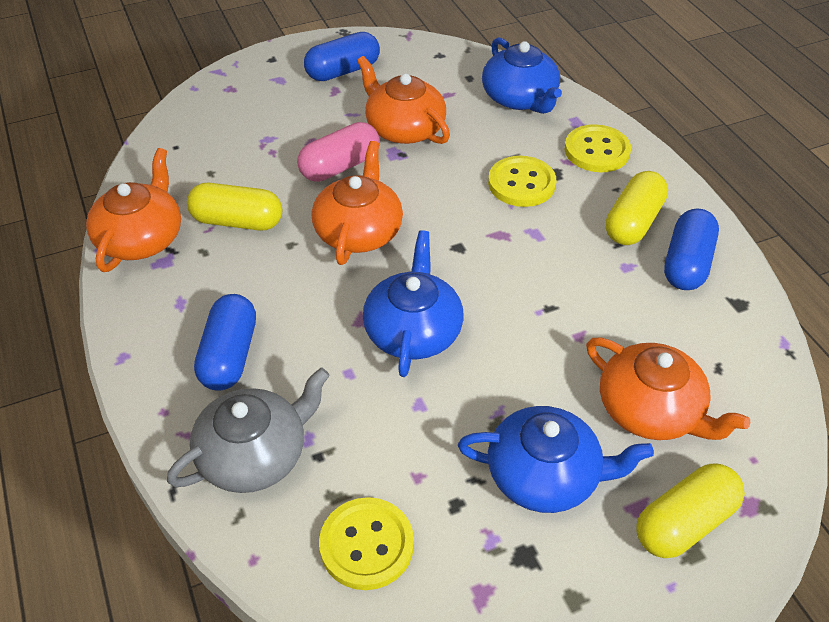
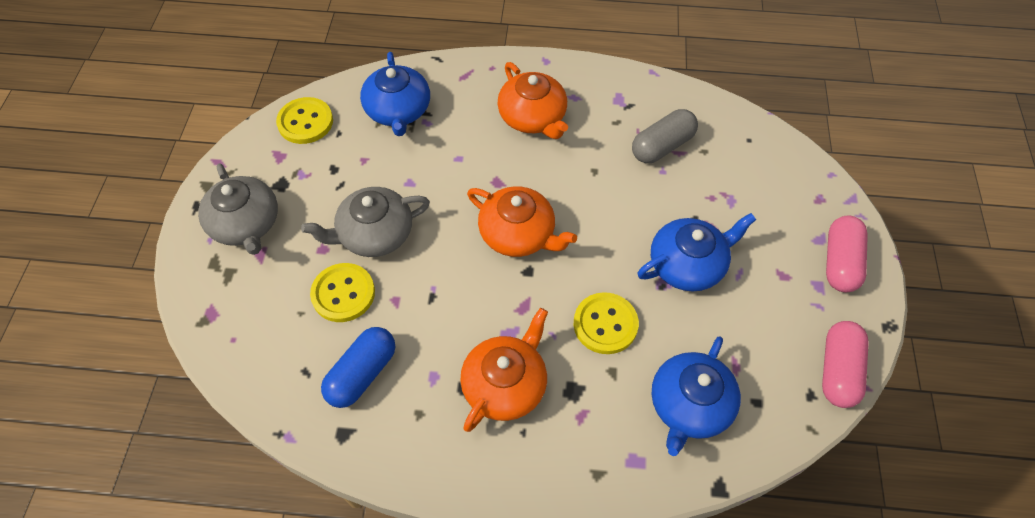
blue capsule: 3 -> 1
grey capsule: 0 -> 1
grey teapot: 1 -> 2
orange teapot: 4 -> 3
pink capsule: 1 -> 2
yellow capsule: 3 -> 0

